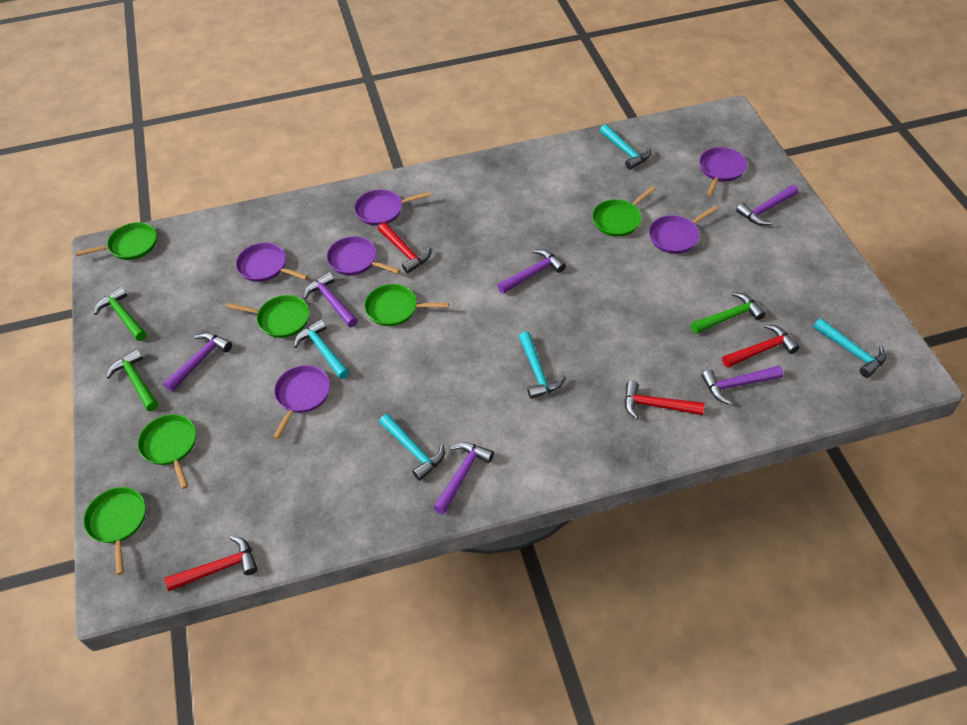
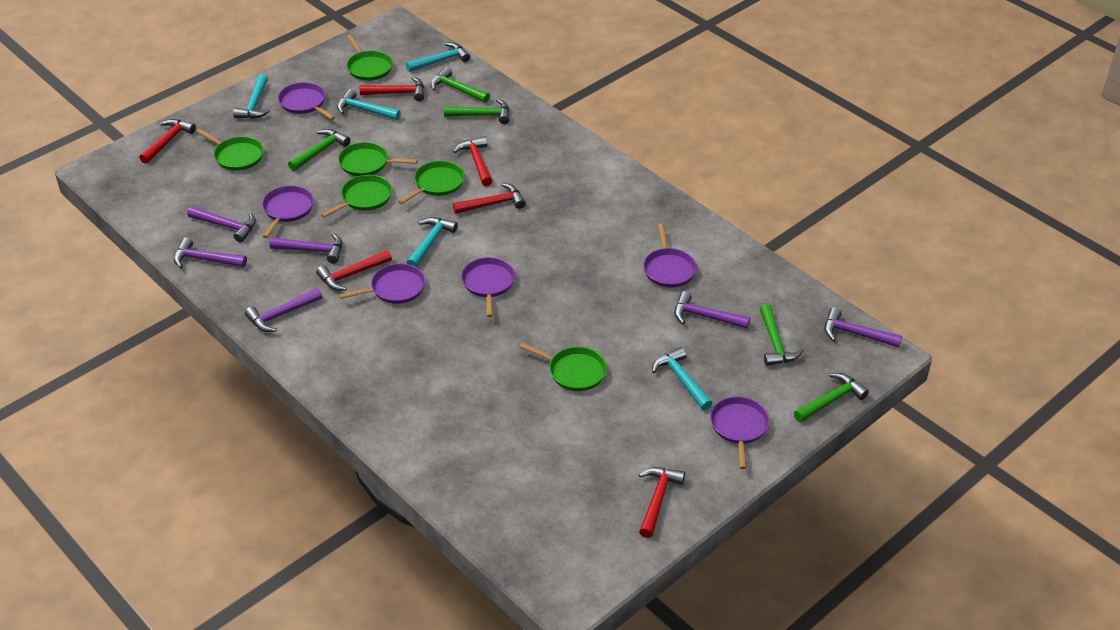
green hammer: 3 -> 5
red hammer: 4 -> 6

